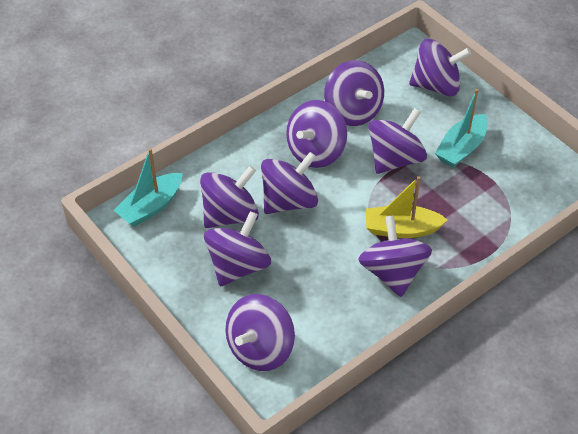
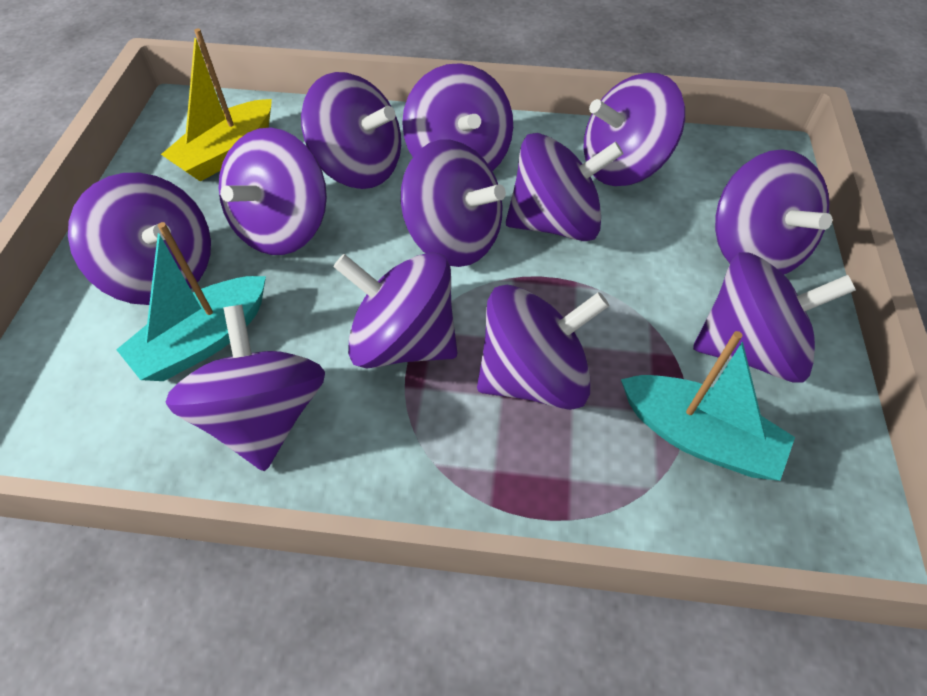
purple spinning top: 9 -> 12

